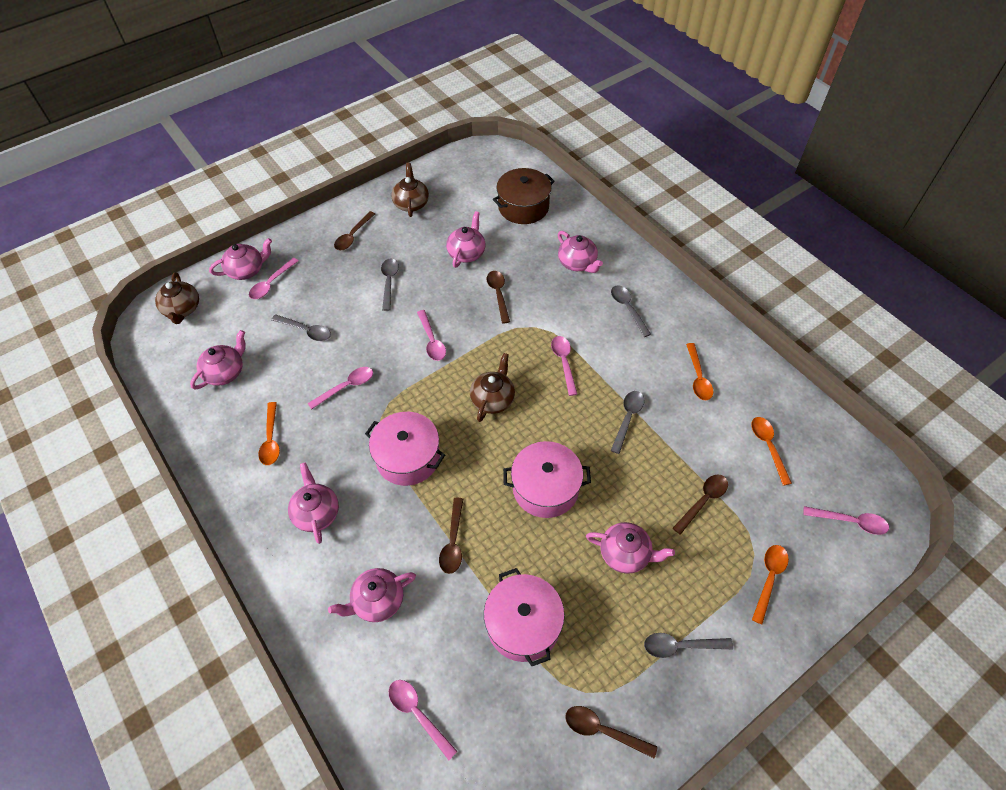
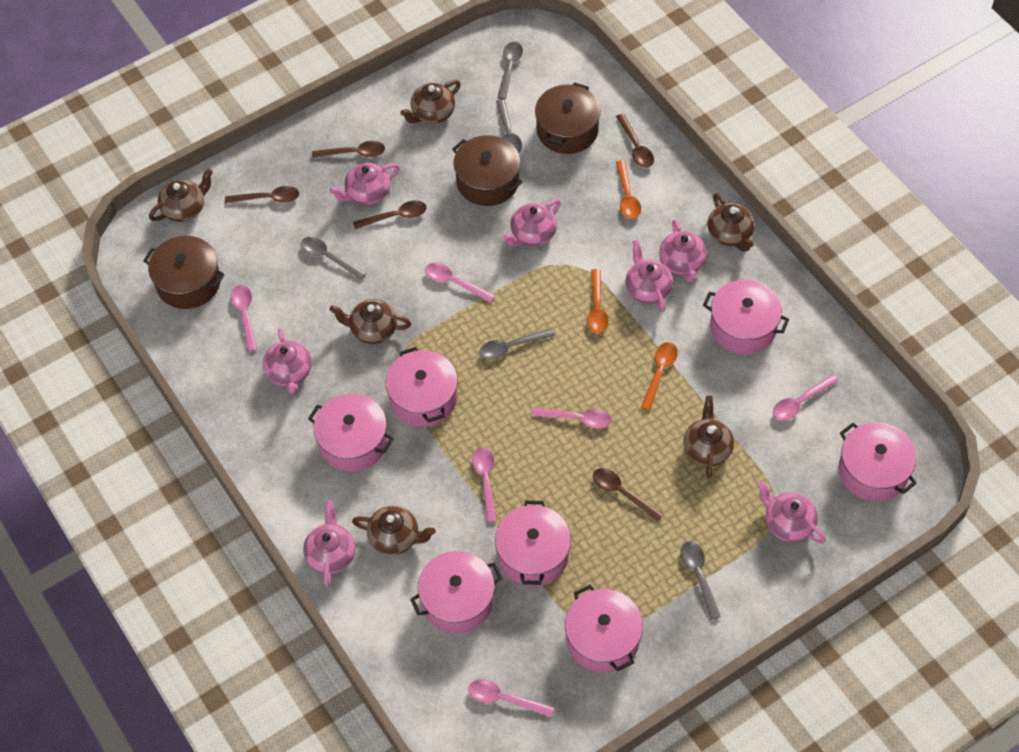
brown pot: 1 -> 3
brown teapot: 3 -> 6
orange spoon: 4 -> 3
pink pot: 3 -> 7

